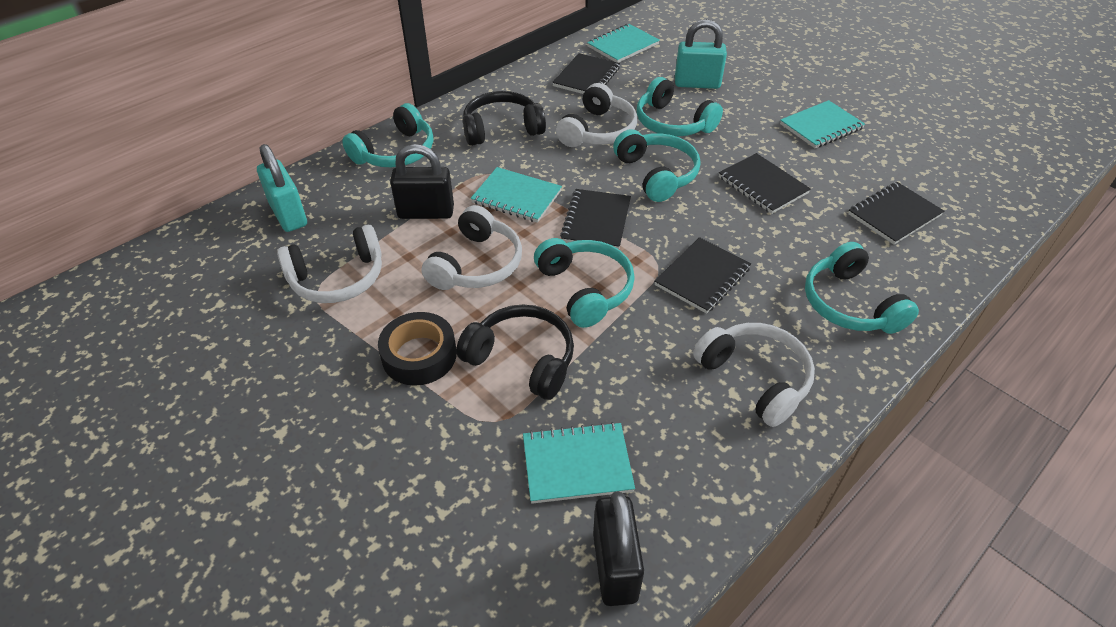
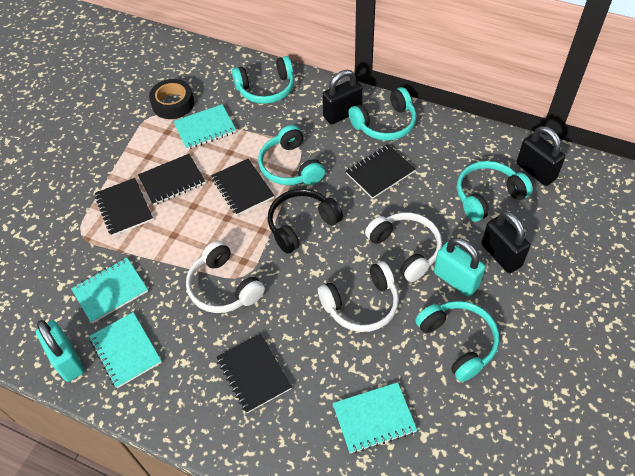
black headphones: 2 -> 1
black padlock: 2 -> 3
white headphones: 4 -> 3

